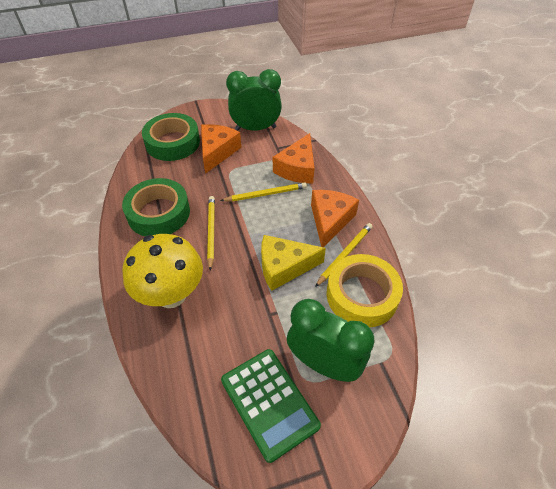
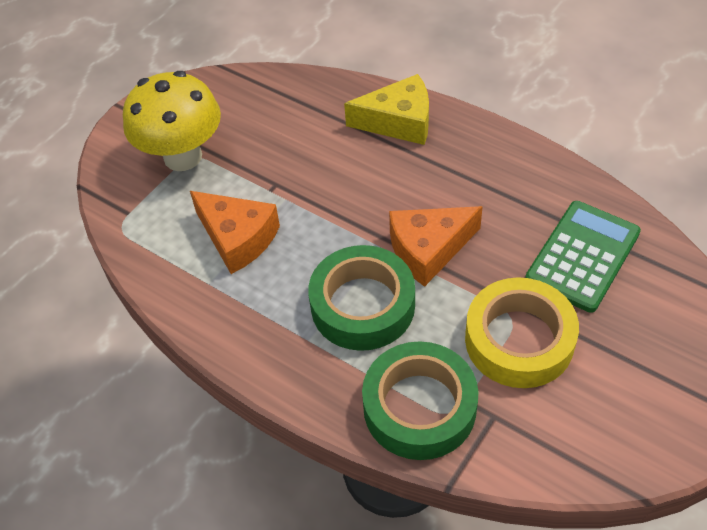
green clock: 2 -> 0
orange cheese: 3 -> 2
yellow pencil: 3 -> 0

